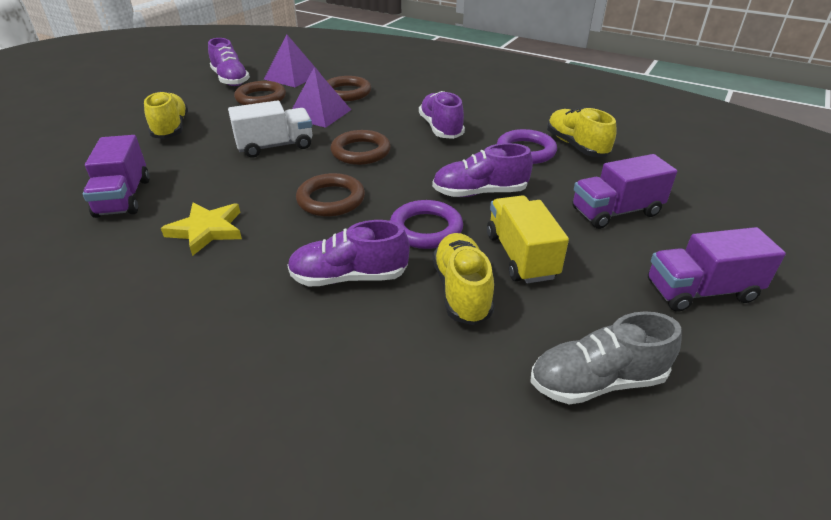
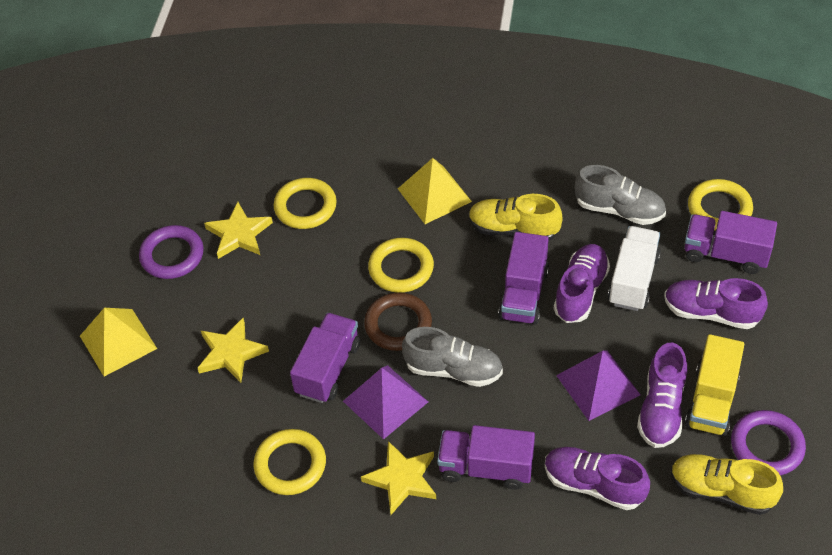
brown ring: 4 -> 1
grey shoe: 1 -> 2
purple truck: 3 -> 4
yellow pyramid: 0 -> 2
yellow ring: 0 -> 4
yellow shoe: 3 -> 2
yellow star: 1 -> 3

